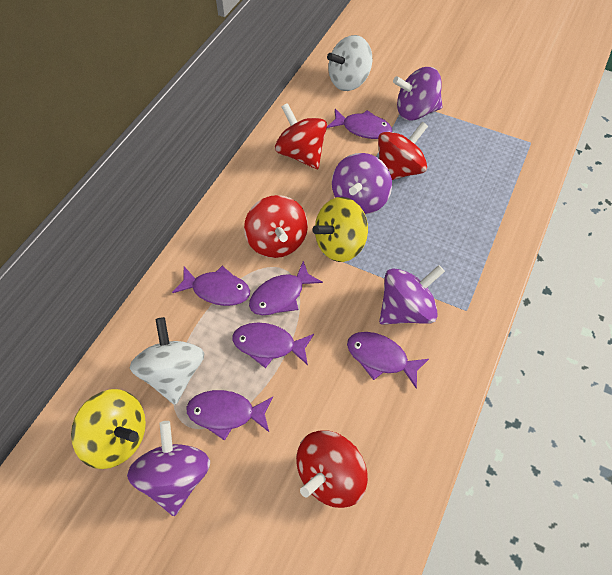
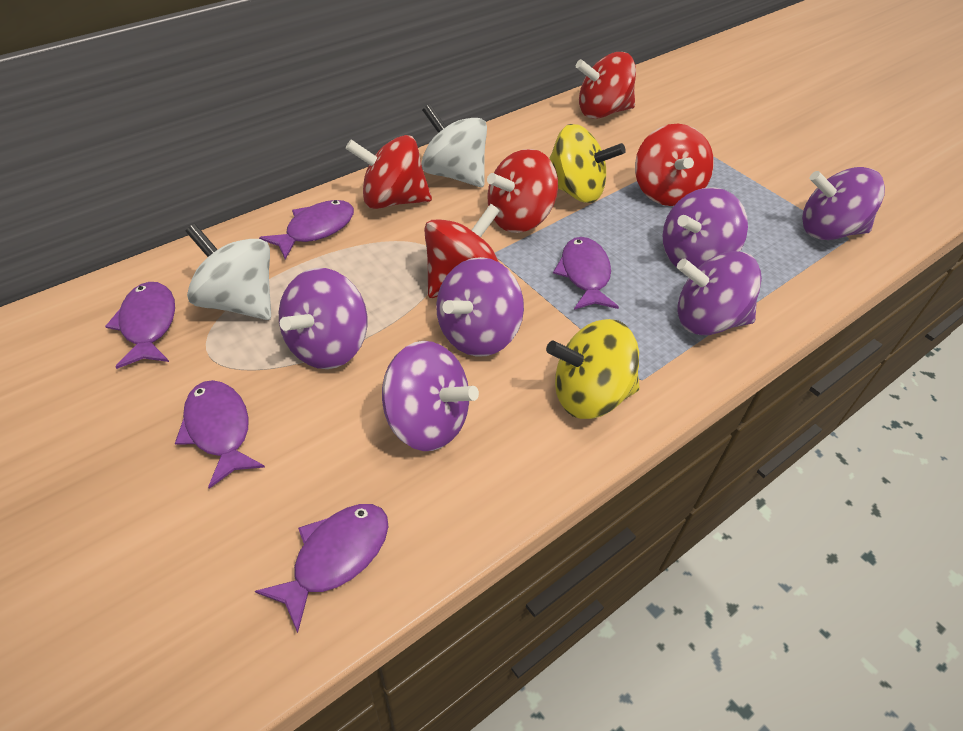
purple fish: 6 -> 5
purple spinning top: 4 -> 6
red spinning top: 4 -> 5

